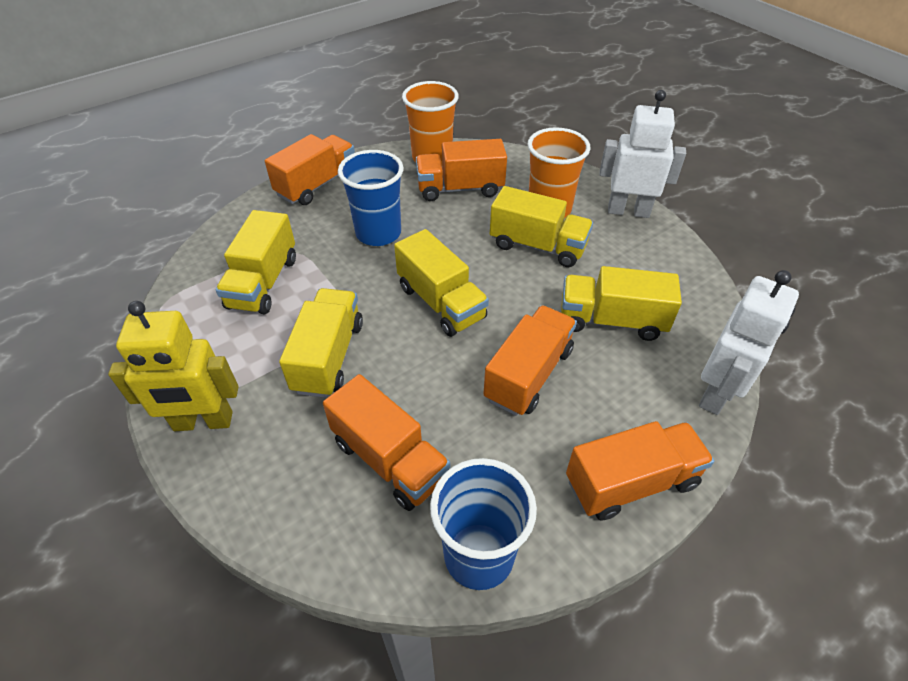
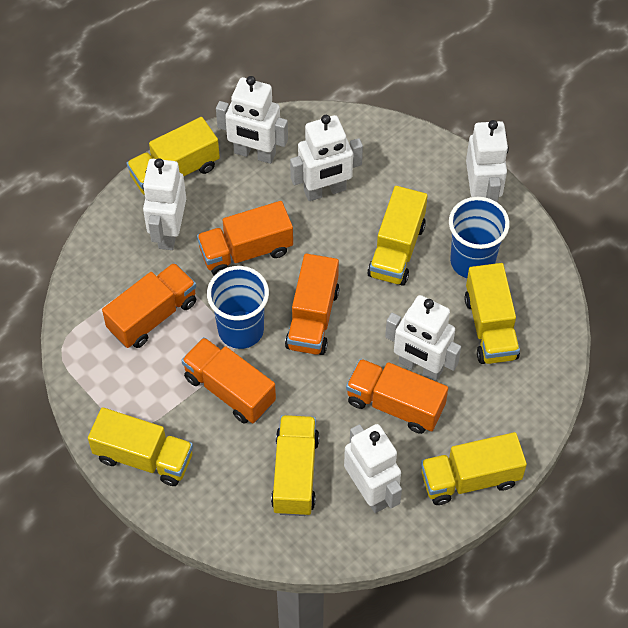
orange cup: 2 -> 0
white robot: 2 -> 6
yellow robot: 1 -> 0
yellow truck: 5 -> 6

